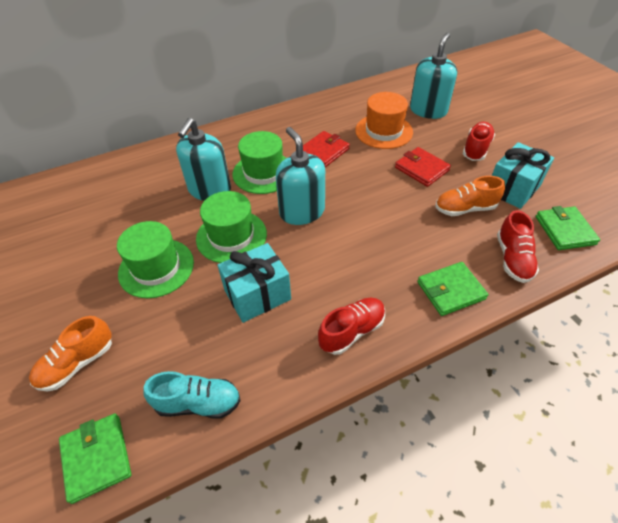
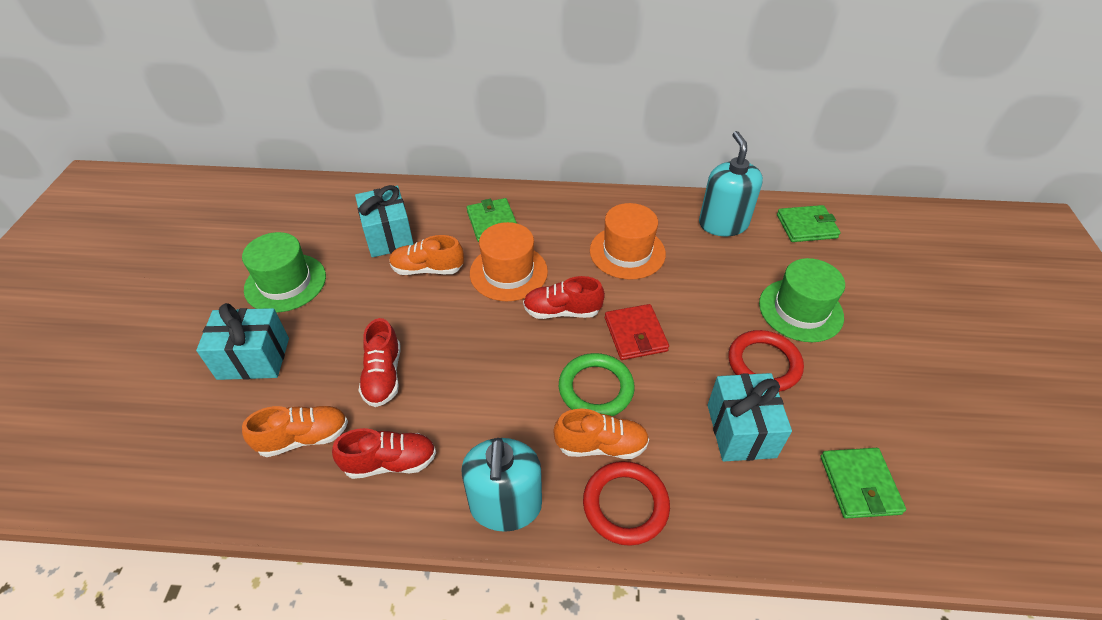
green hat: 3 -> 2
green ring: 0 -> 1
orange hat: 1 -> 2
orange shoe: 2 -> 3
red ring: 0 -> 2
red wallet: 2 -> 1
turquoise gift: 2 -> 3
turquoise shoe: 1 -> 0
turquoise soap dispenser: 3 -> 2

